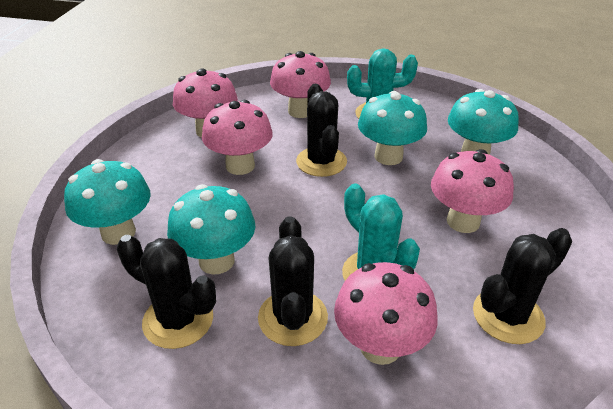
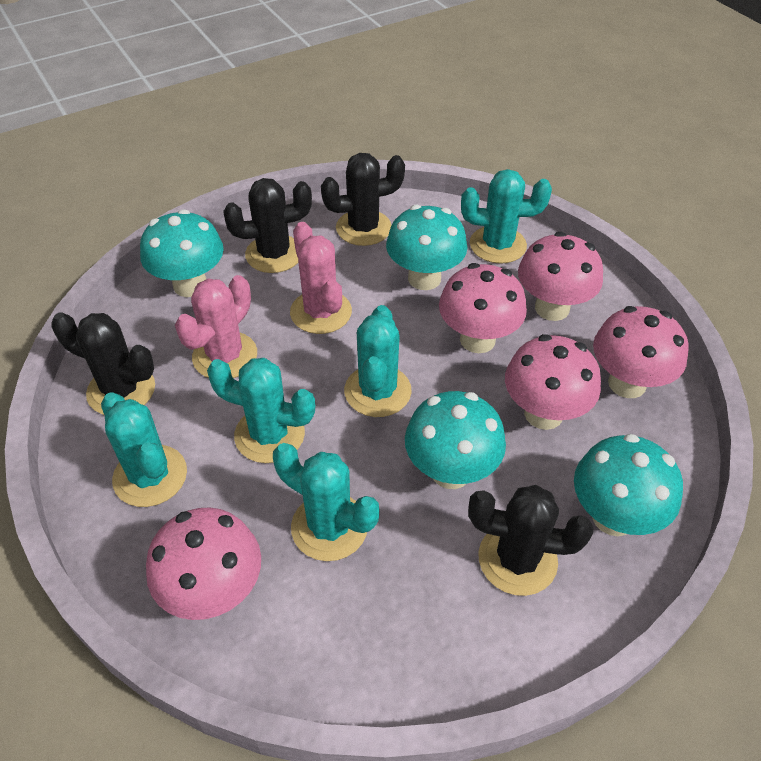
pink cactus: 0 -> 2
turquoise cactus: 2 -> 5

